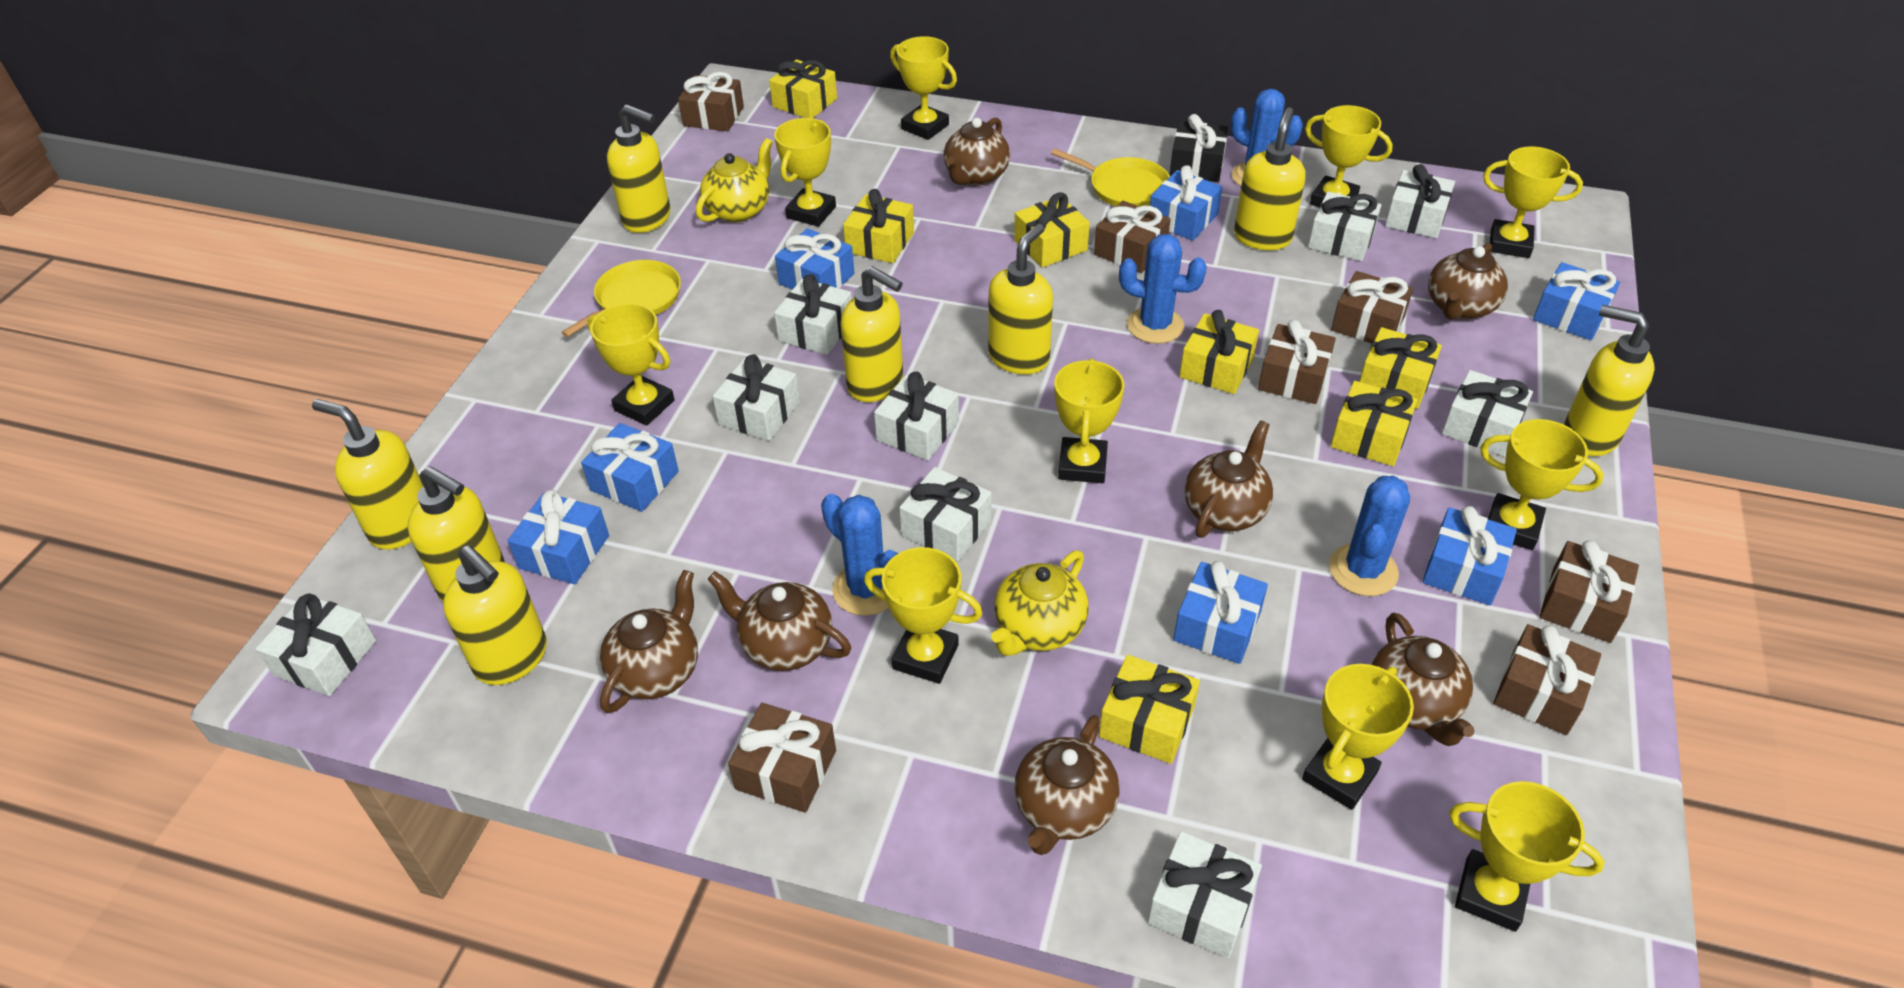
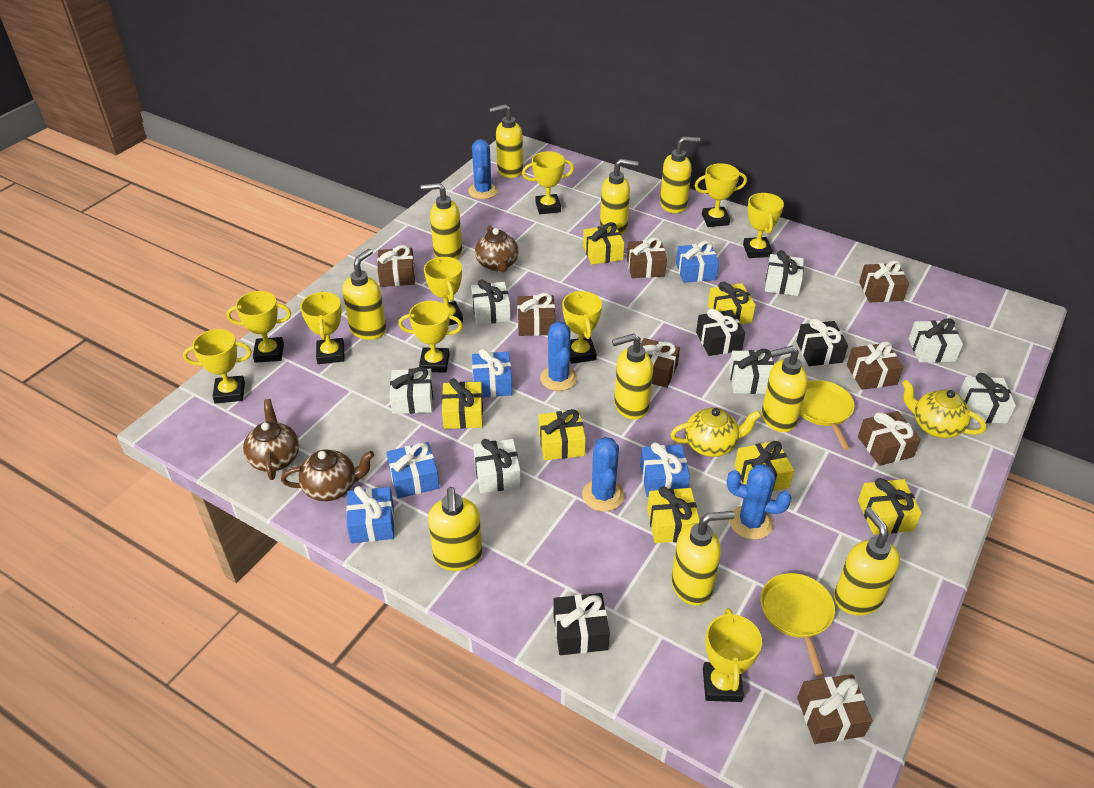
black gift: 1 -> 3
blue gift: 7 -> 5
brown gift: 7 -> 8
brown teapot: 7 -> 3
white gift: 9 -> 7
yellow soap dispenser: 8 -> 10

